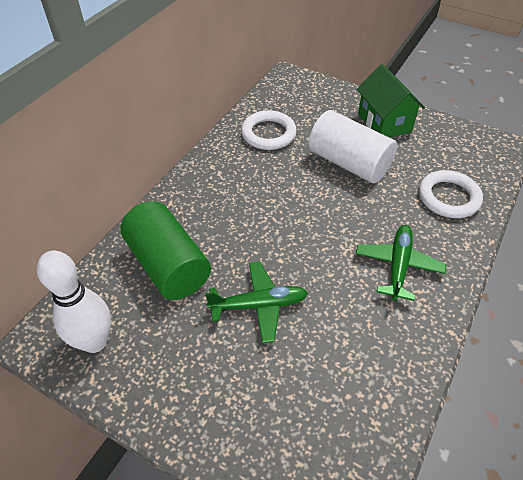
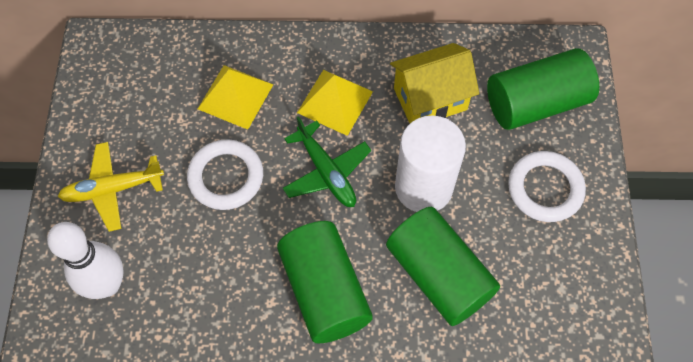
green cylinder: 1 -> 3
green house: 1 -> 0
green plane: 2 -> 1
yellow house: 0 -> 1
yellow plane: 0 -> 1
yellow pyramid: 0 -> 2

